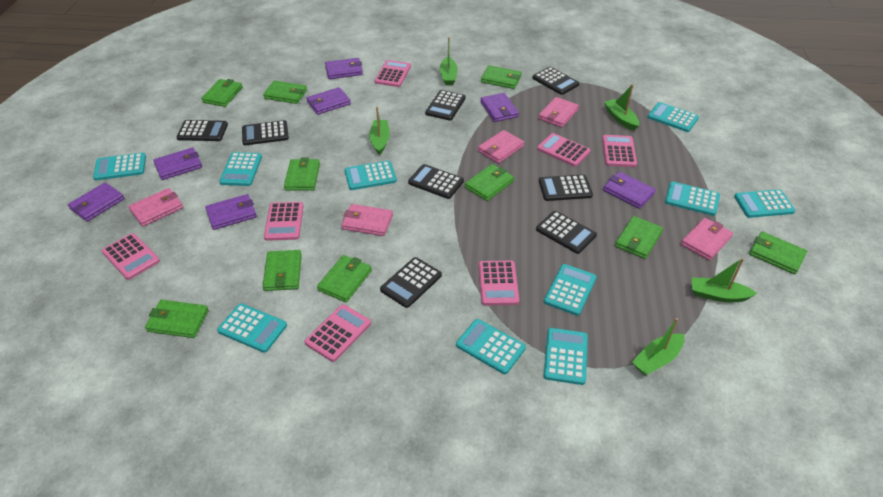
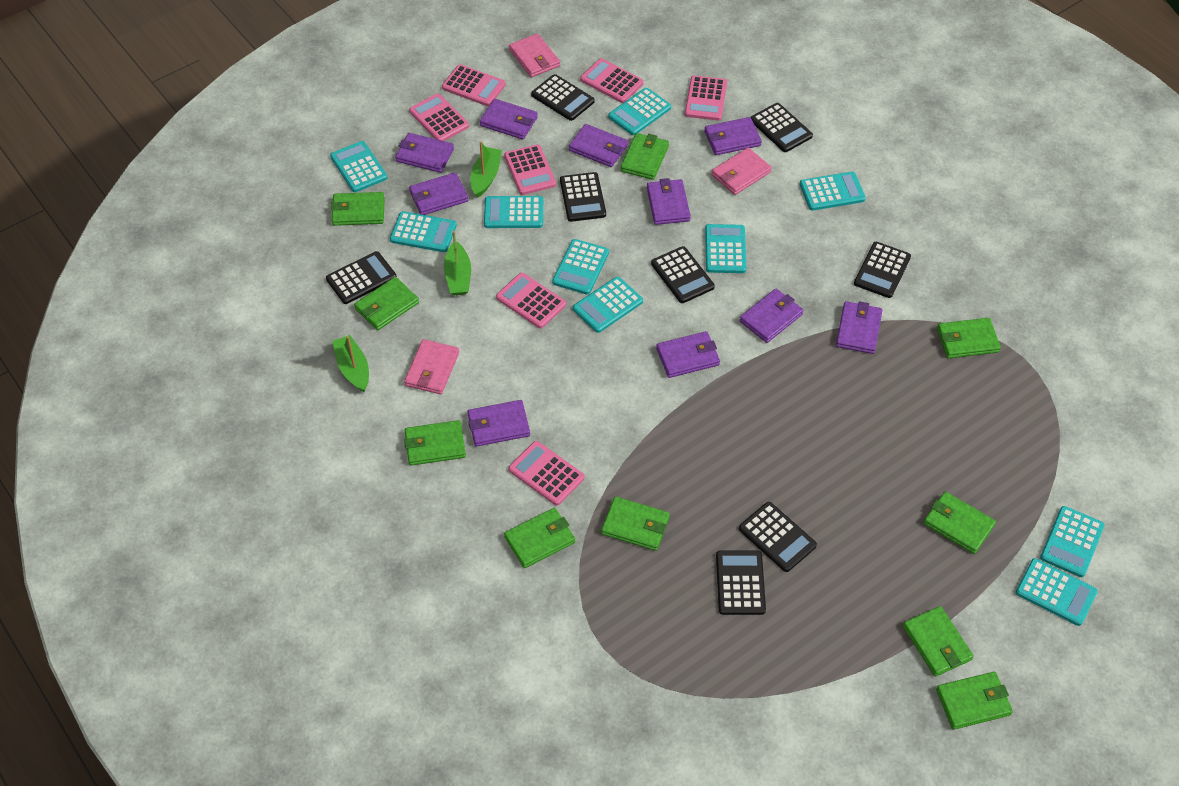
green boat: 5 -> 3
pink wallet: 5 -> 3
purple wallet: 7 -> 10

